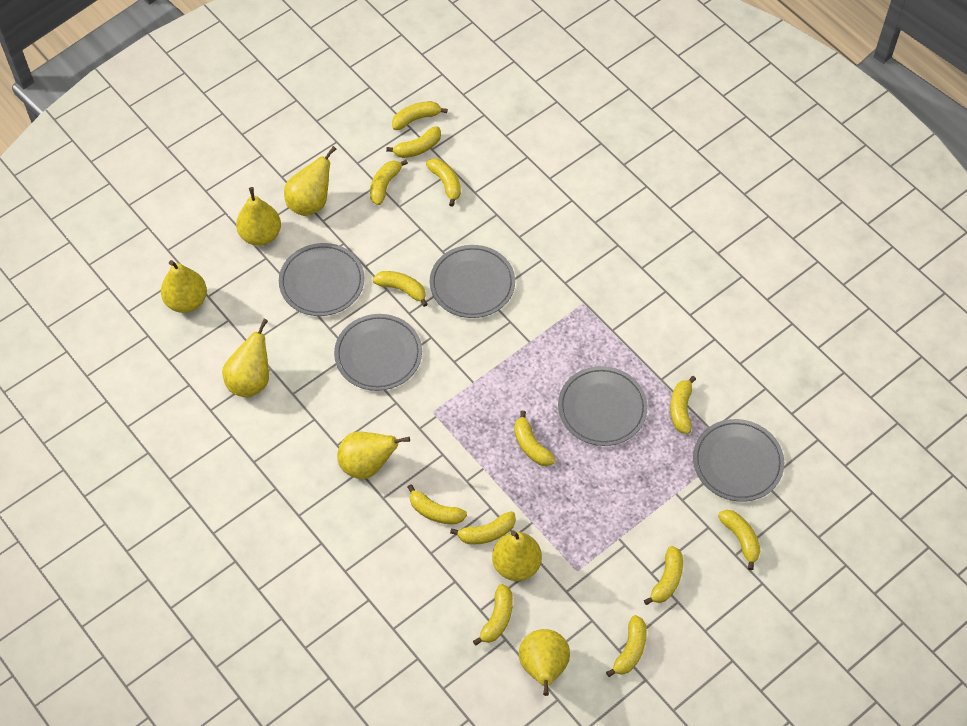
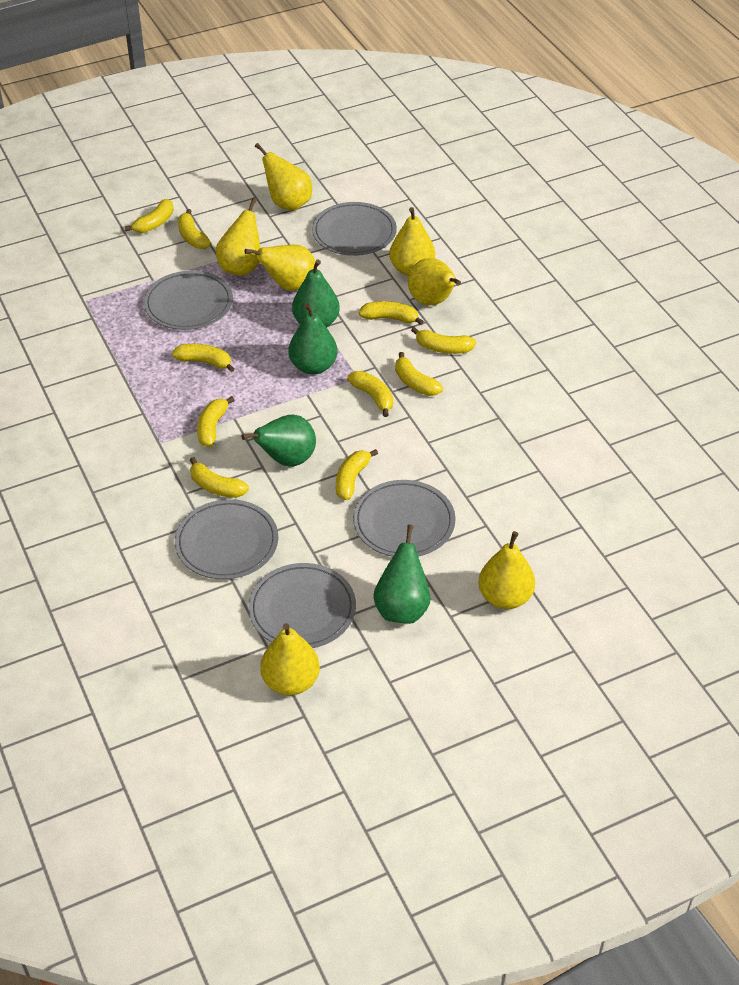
green pear: 0 -> 4
yellow banana: 13 -> 10

